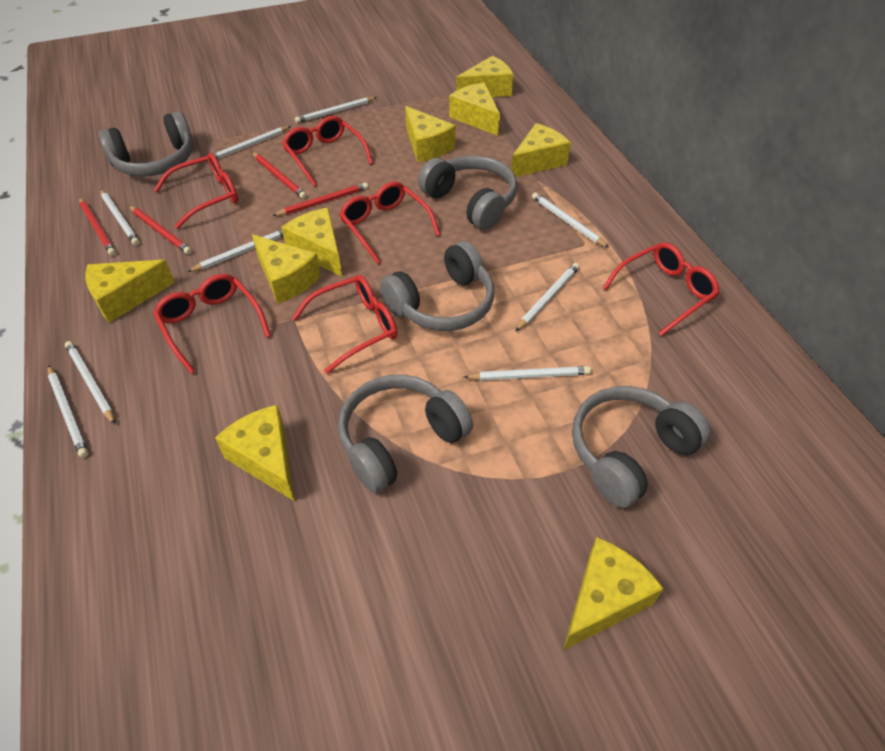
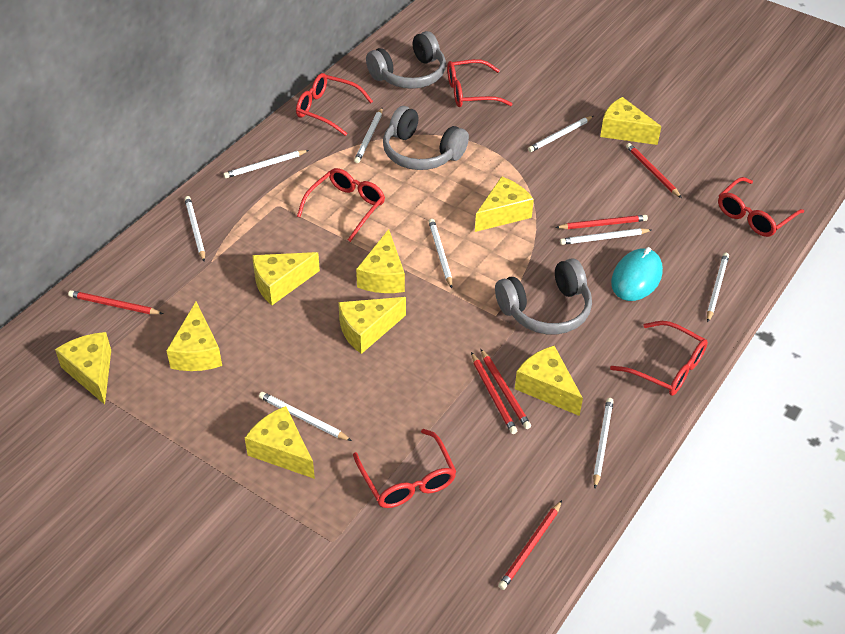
grey headphones: 5 -> 3
red pencil: 4 -> 6
turquoise mouse: 0 -> 1

